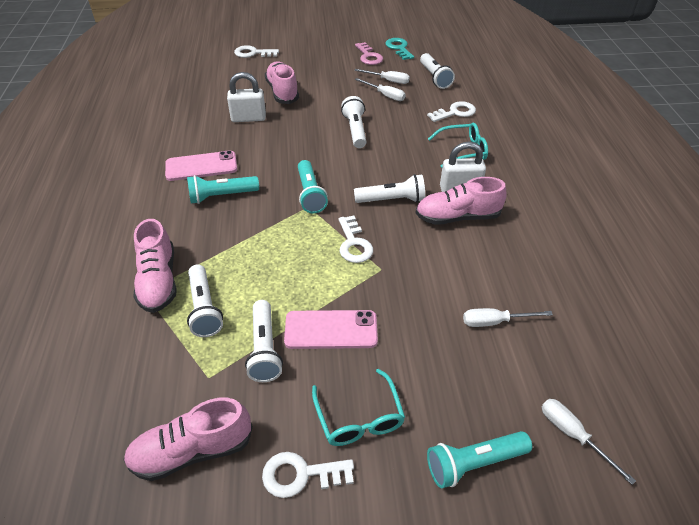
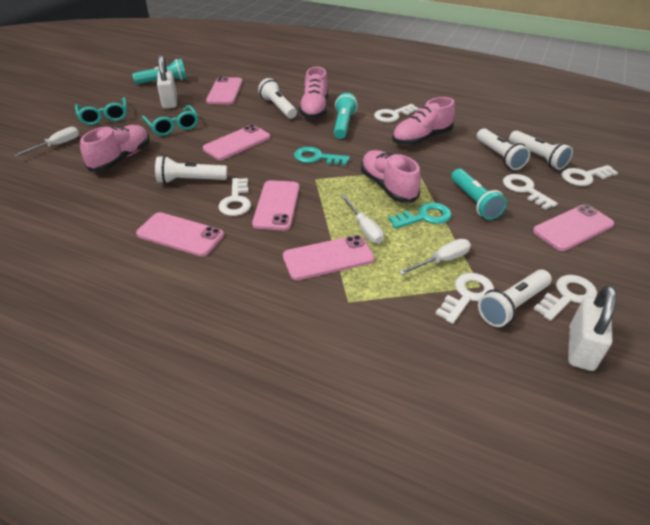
pink key: 1 -> 0
pink phone: 2 -> 6
turquoise key: 1 -> 2
white key: 4 -> 6
white screwdriver: 4 -> 3

